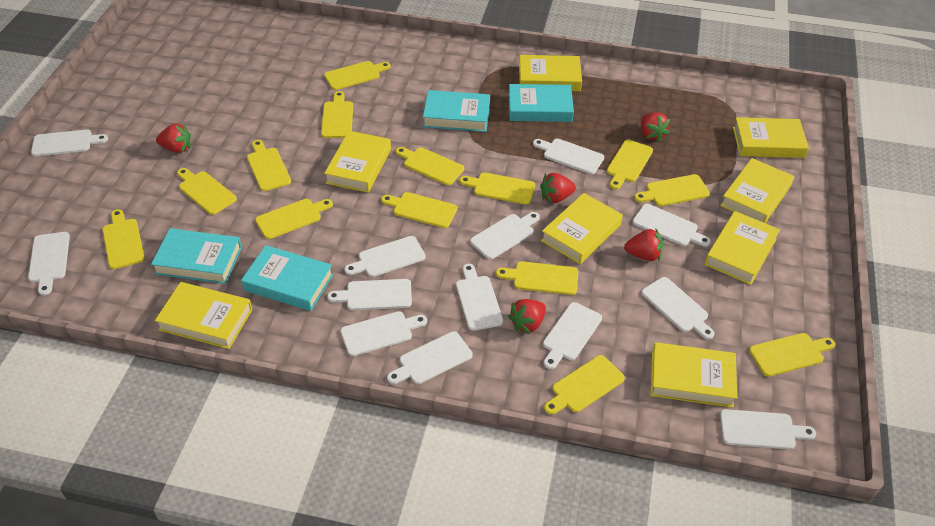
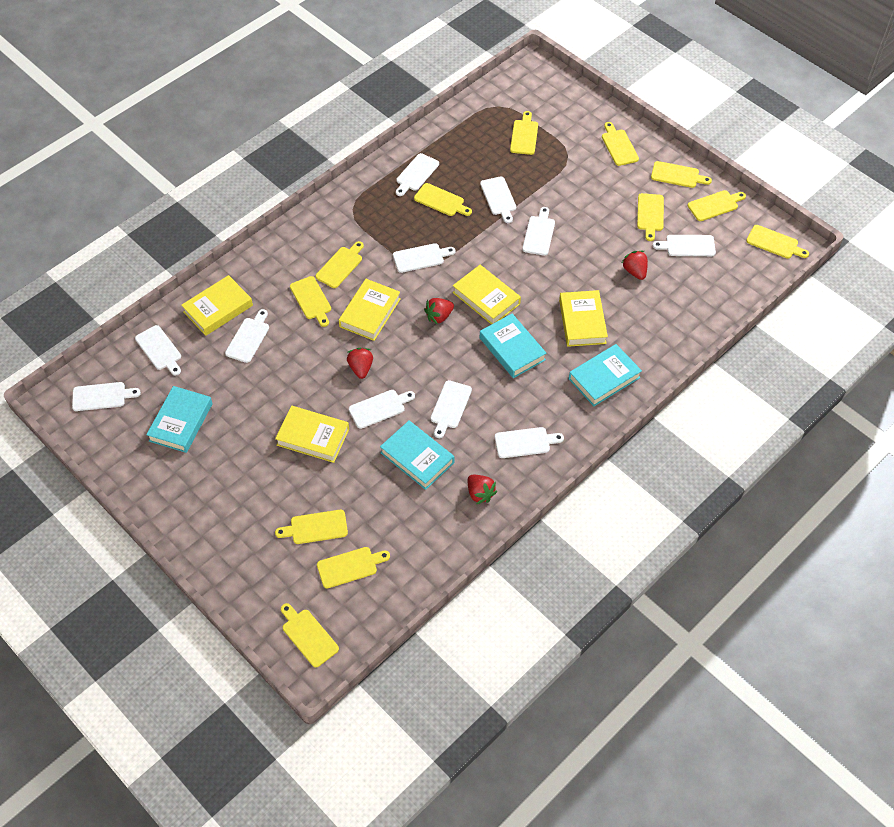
red strawberry: 5 -> 4
white cutting board: 13 -> 11
yellow book: 8 -> 5
yellow cutting board: 14 -> 12

